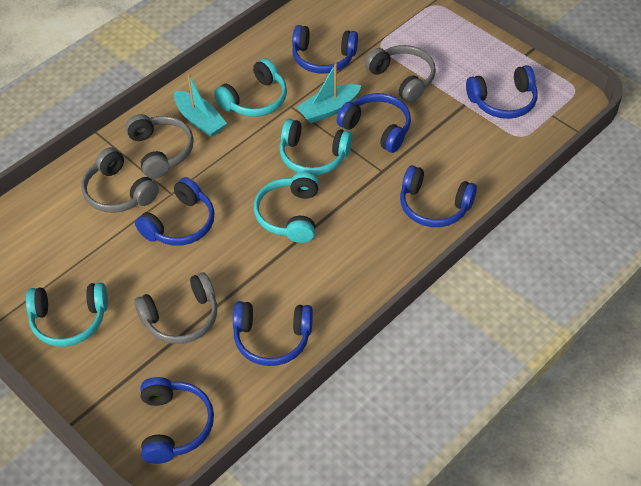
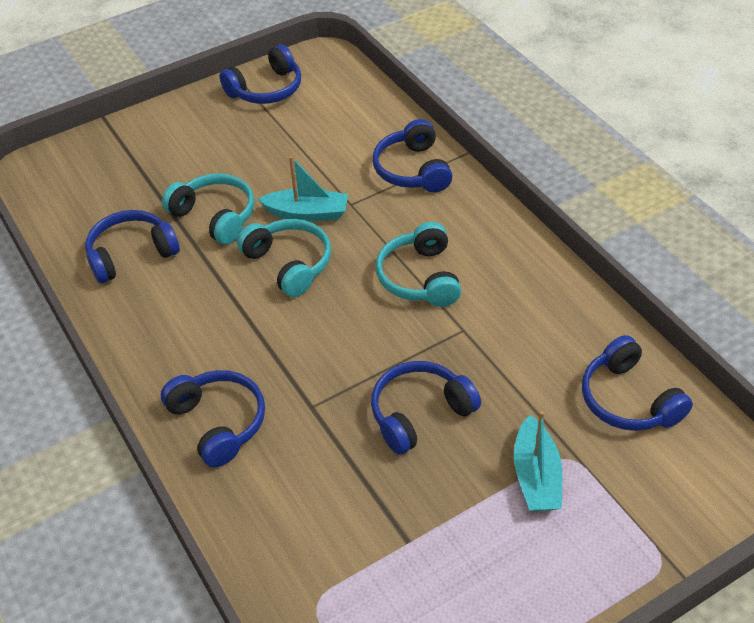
blue headphones: 7 -> 6
grey headphones: 4 -> 0
turquoise headphones: 4 -> 3

